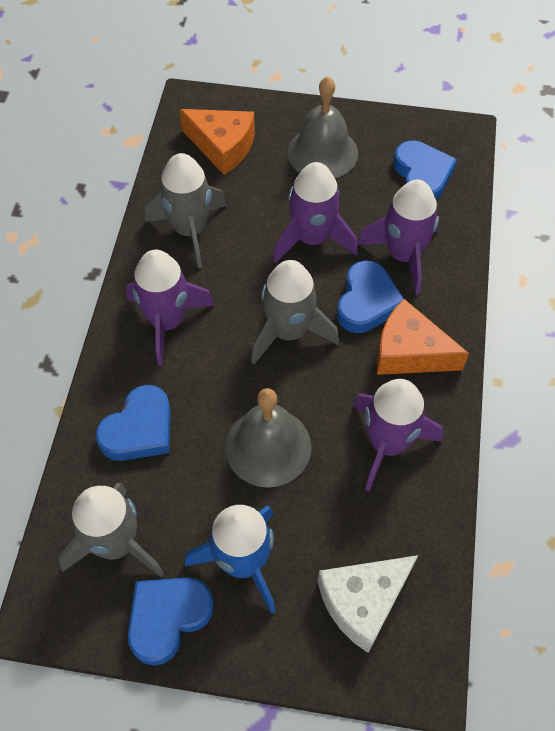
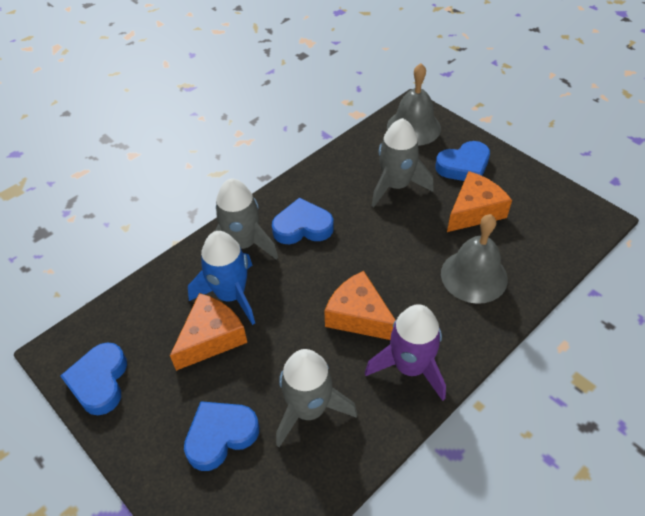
orange cheese: 2 -> 3
purple rocket: 4 -> 1
white cheese: 1 -> 0

